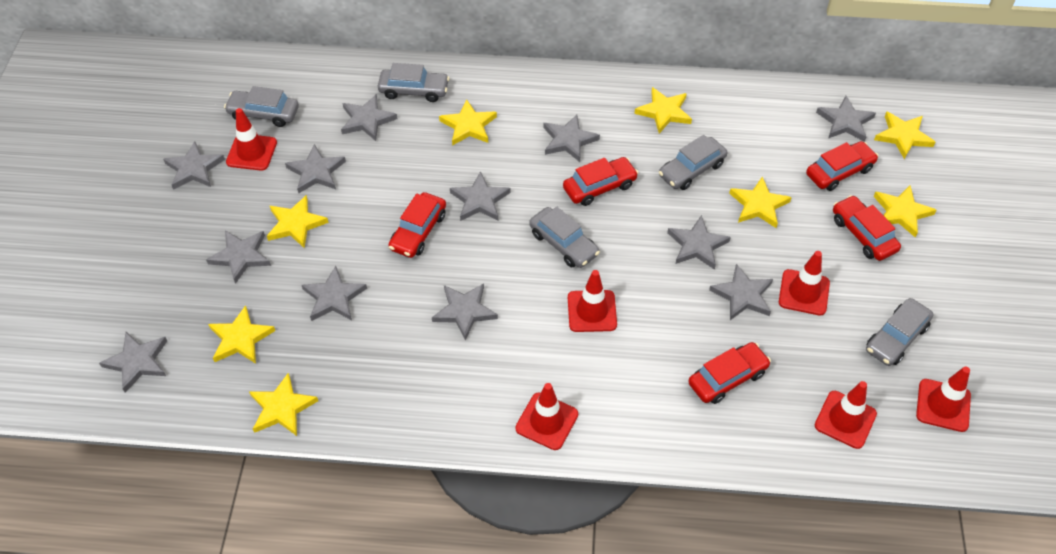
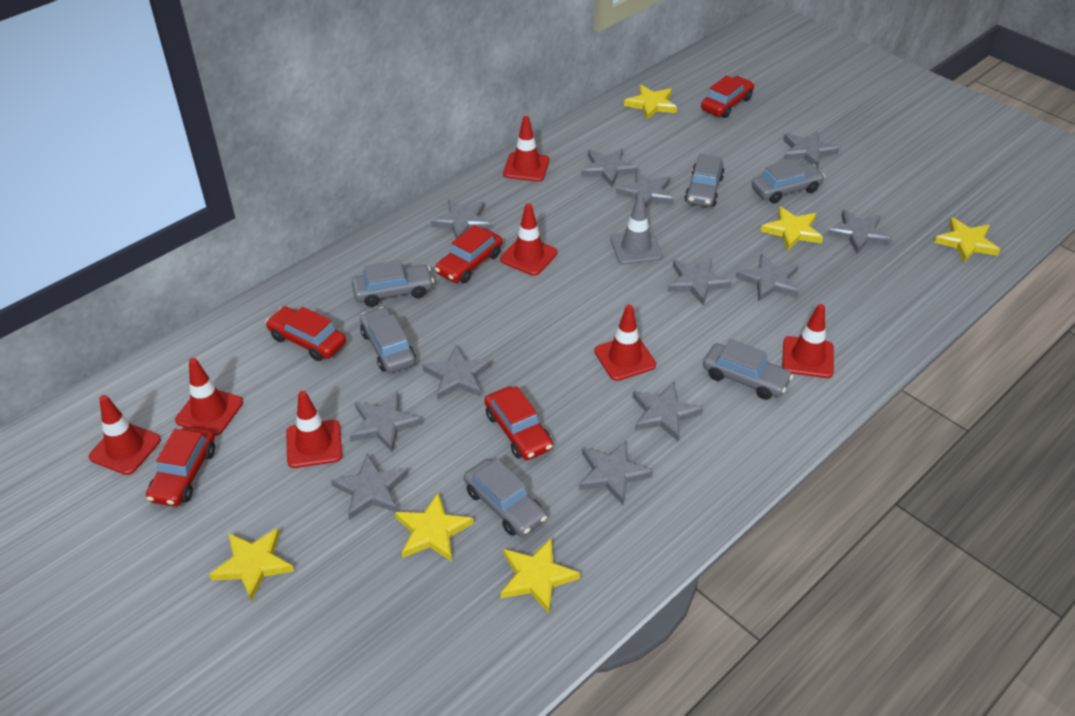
grey car: 5 -> 6
grey traffic cone: 0 -> 1
red traffic cone: 6 -> 7
yellow star: 8 -> 6

